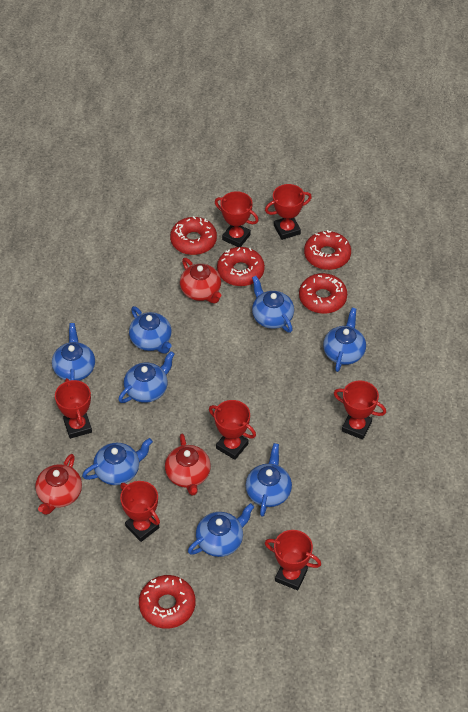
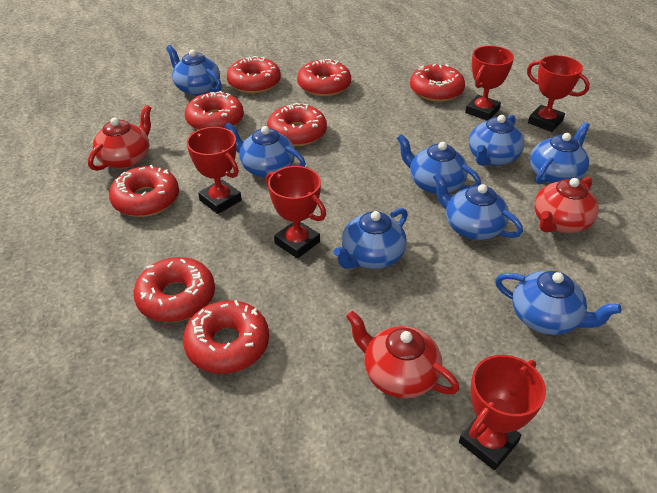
red donut: 5 -> 8
red trophy: 7 -> 5

